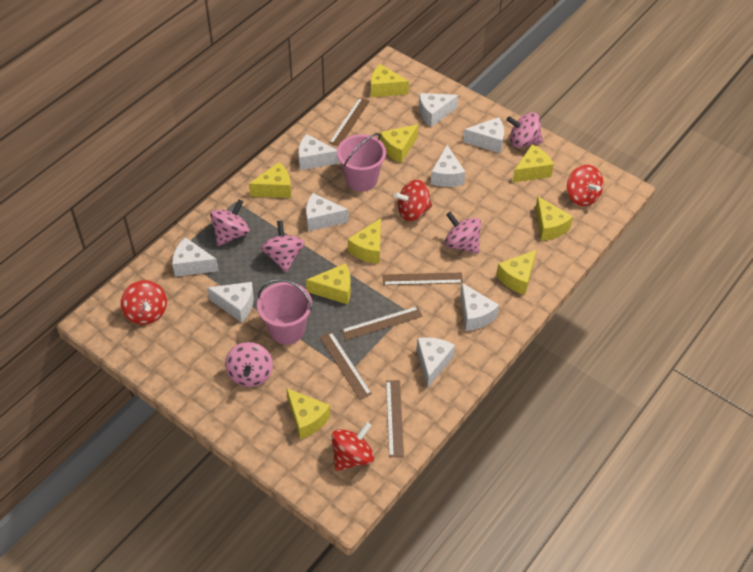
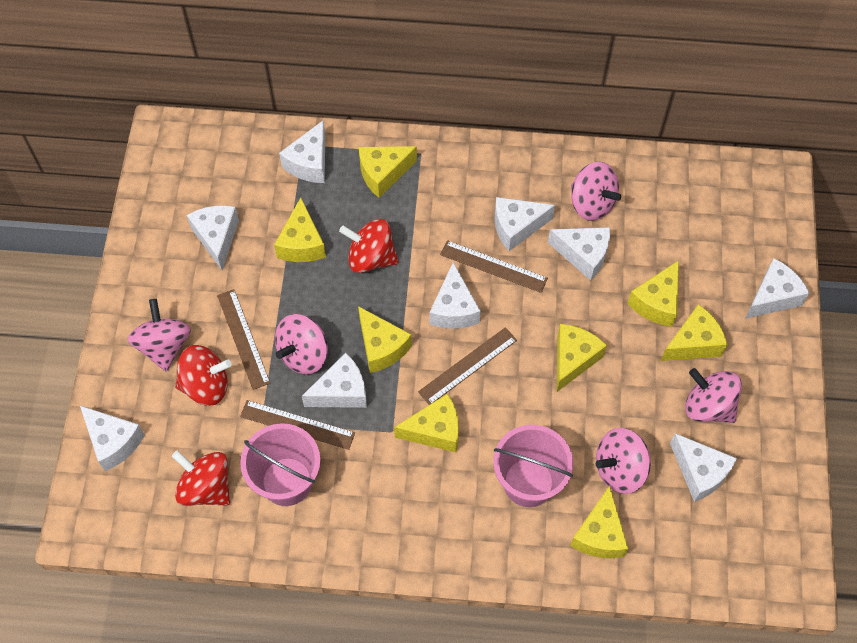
brown ruler: 5 -> 4
red spinning top: 4 -> 3
yellow cheese: 9 -> 8

